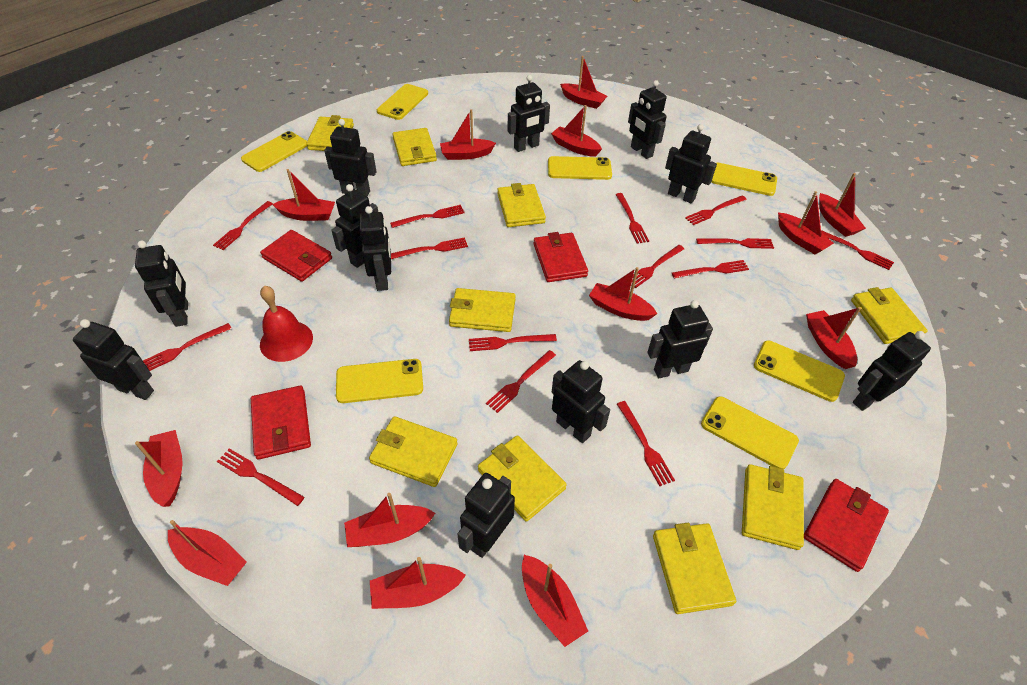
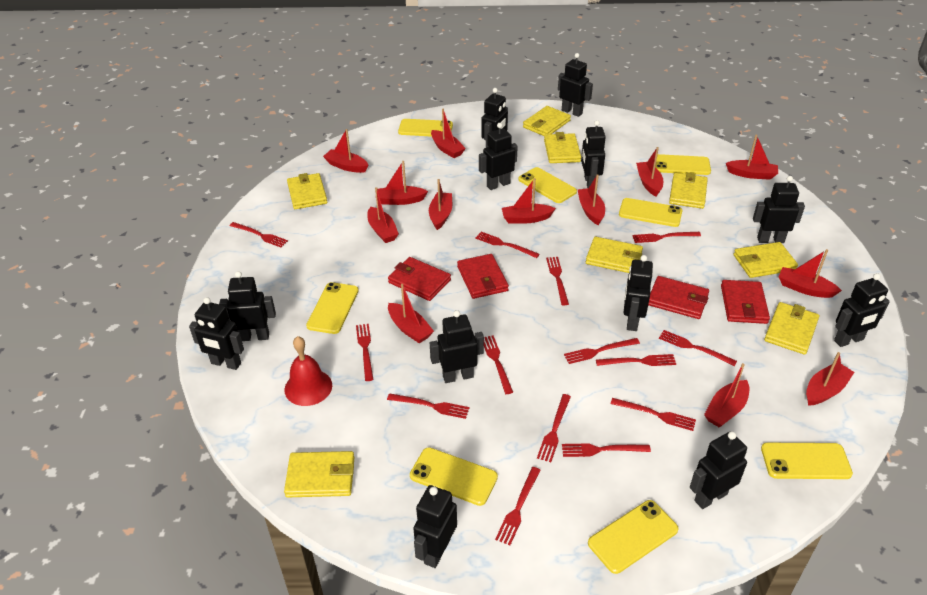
yellow phone: 7 -> 8
yellow wallet: 9 -> 8

